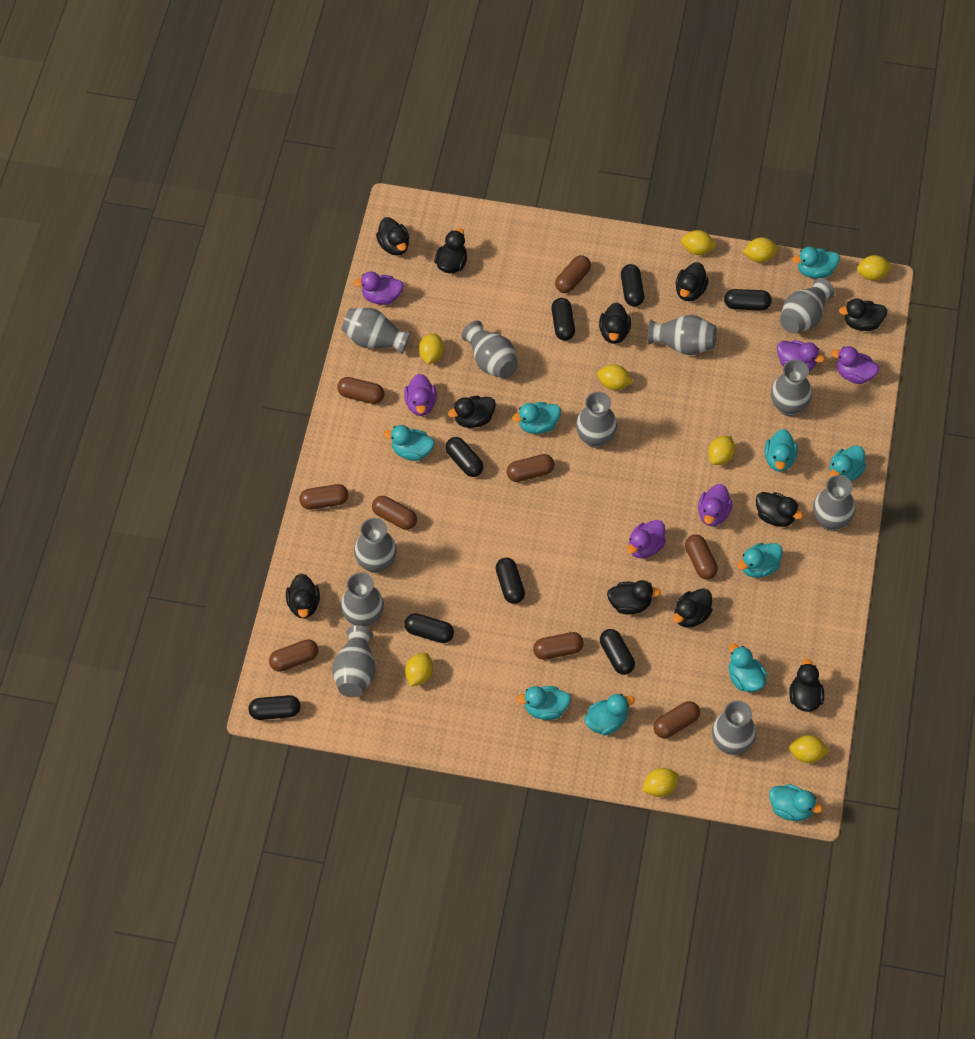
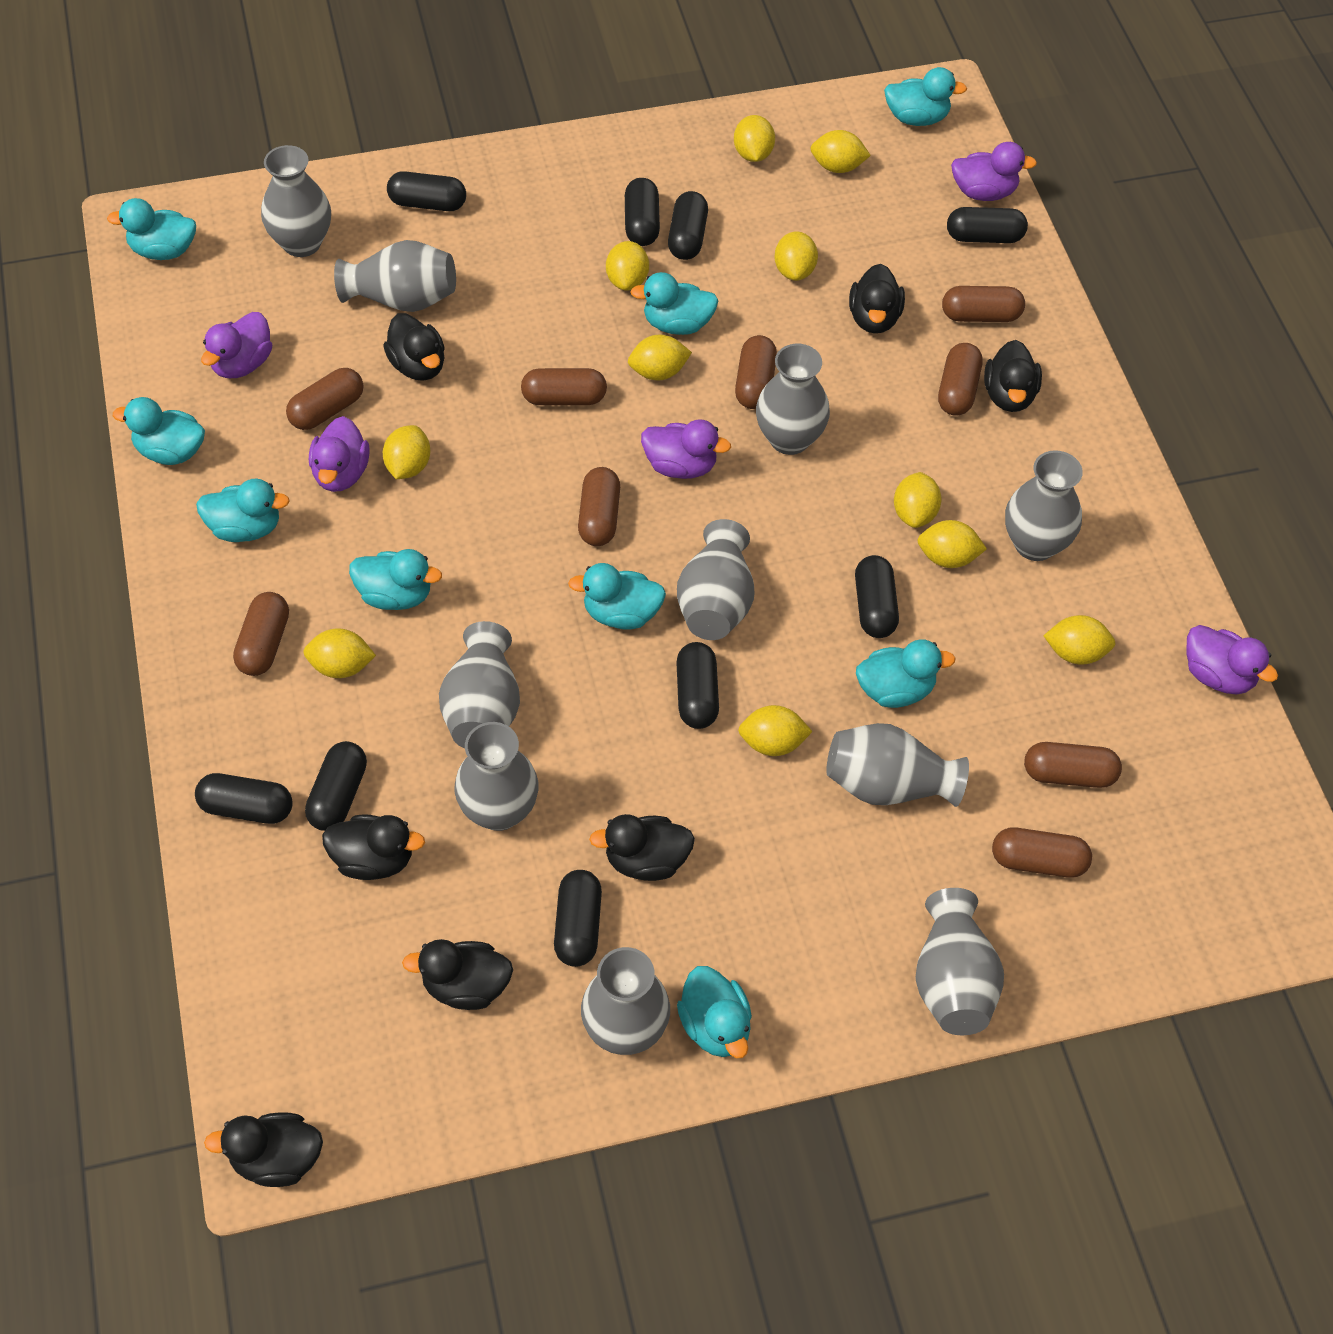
black capsule: 8 -> 9
black duck: 11 -> 7
grey vase: 11 -> 10
purple duck: 6 -> 5
turquoise duck: 10 -> 9
yellow lemon: 9 -> 11

